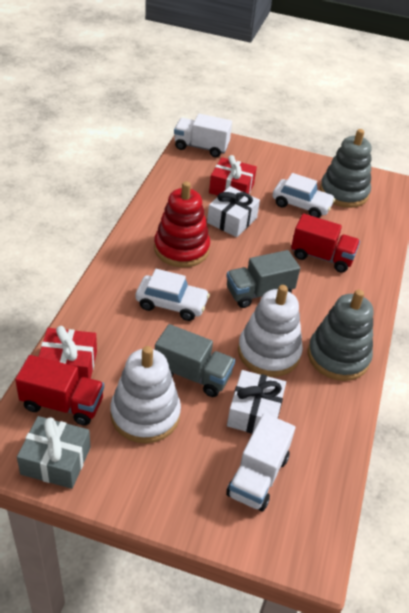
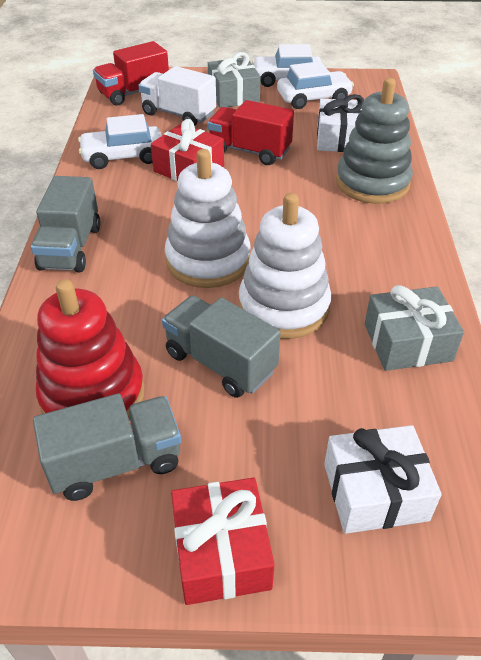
grey gift: 1 -> 2
grey stacking toy: 2 -> 1
grey truck: 2 -> 3
white car: 2 -> 3
white truck: 2 -> 1

